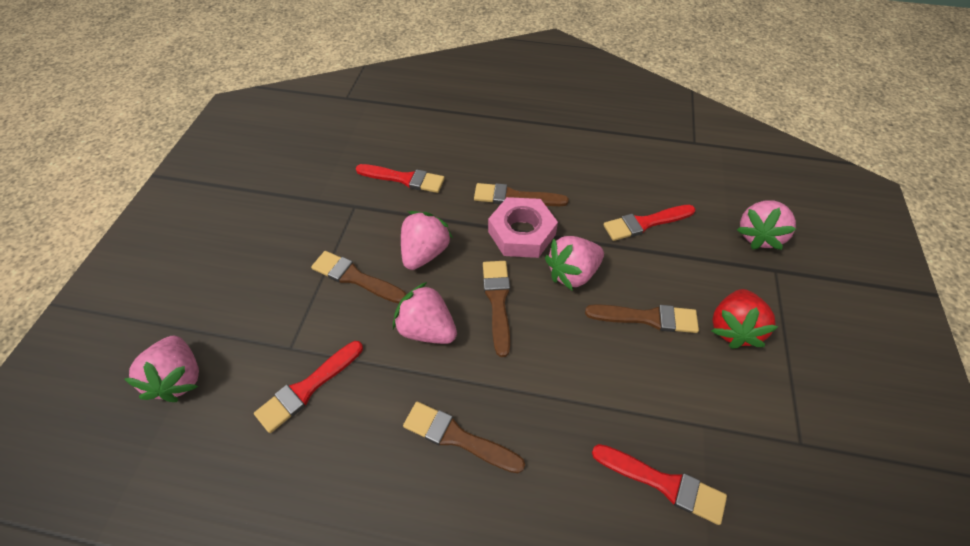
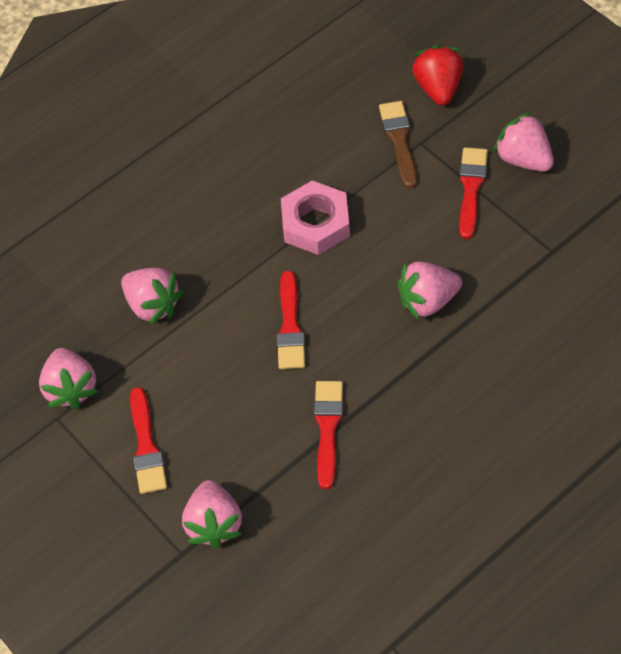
brown brush: 5 -> 1

